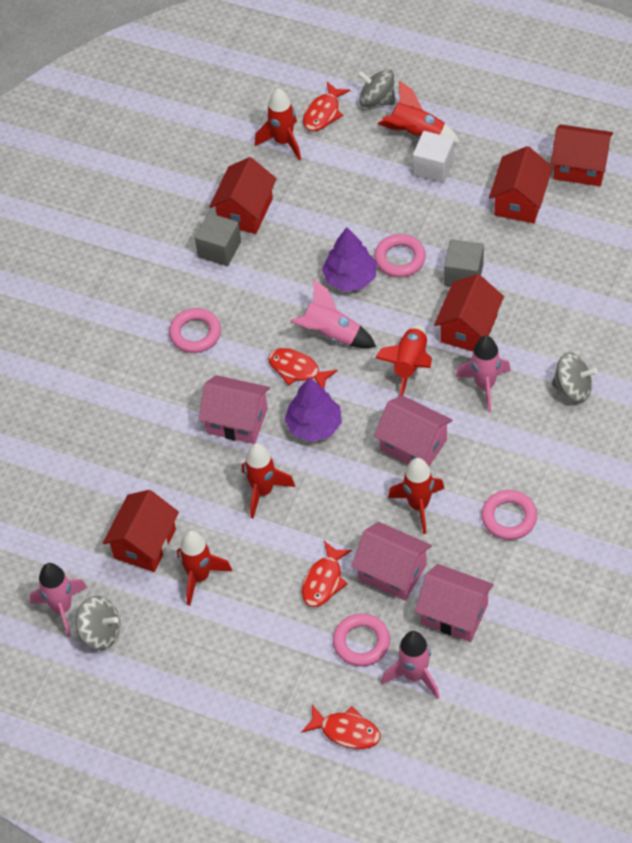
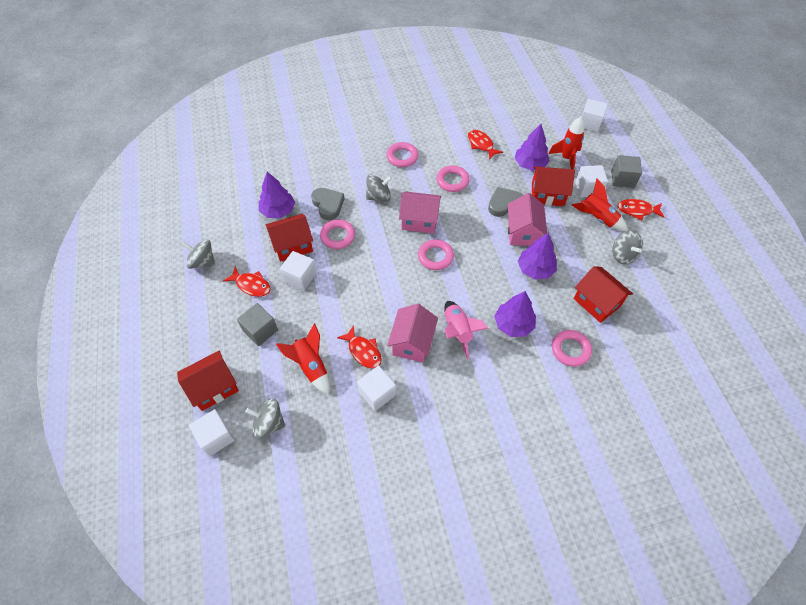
grey heart: 0 -> 2
grey spinning top: 3 -> 4
pink house: 4 -> 3
pink ring: 4 -> 5
pink rocket: 4 -> 1
purple tree: 2 -> 4
red house: 5 -> 4
red rocket: 6 -> 3
white cube: 1 -> 5

